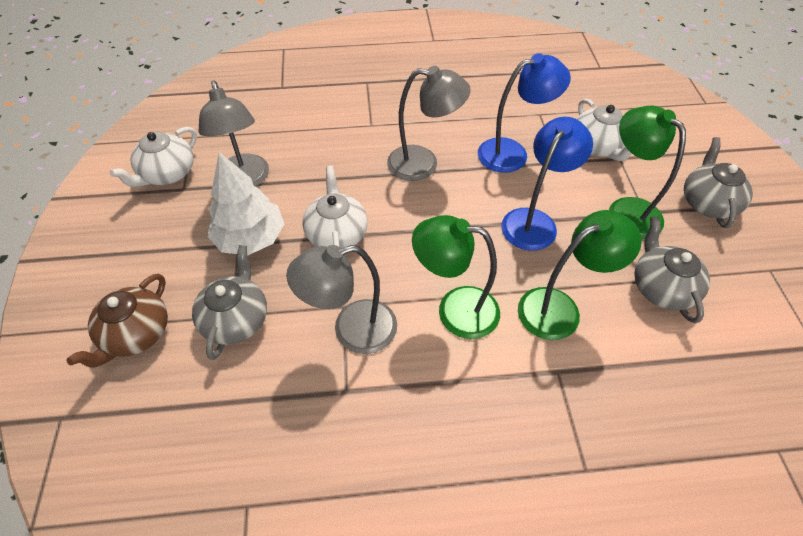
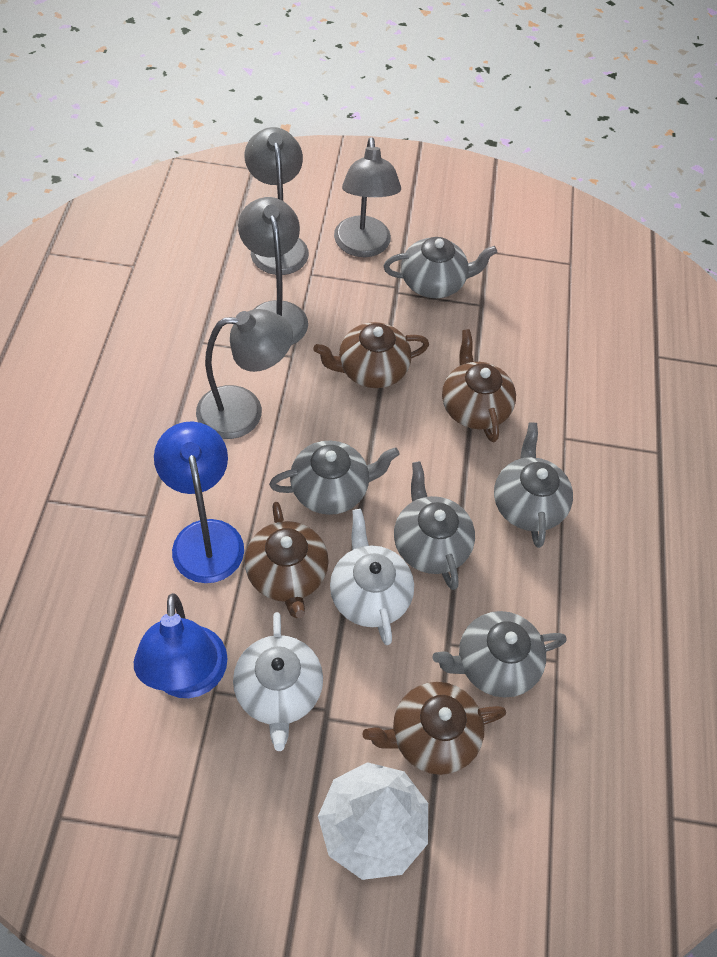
brown teapot: 1 -> 4
green lamp: 3 -> 0
grey lamp: 3 -> 4
grey teapot: 3 -> 5
white teapot: 3 -> 2

